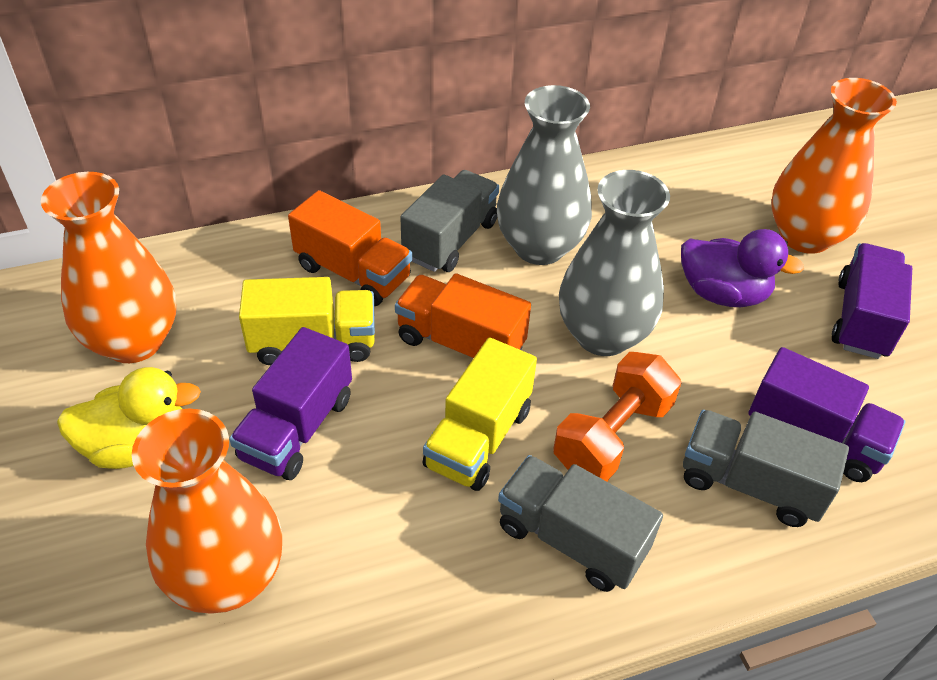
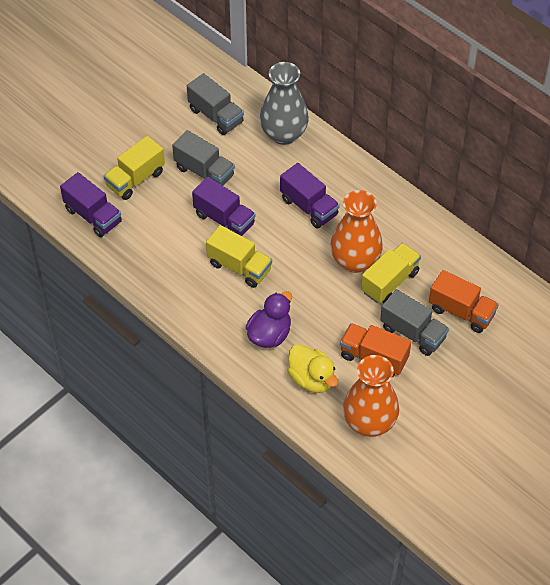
grey vase: 2 -> 1
orange dumbbell: 1 -> 0
orange vase: 3 -> 2
yellow truck: 2 -> 3

